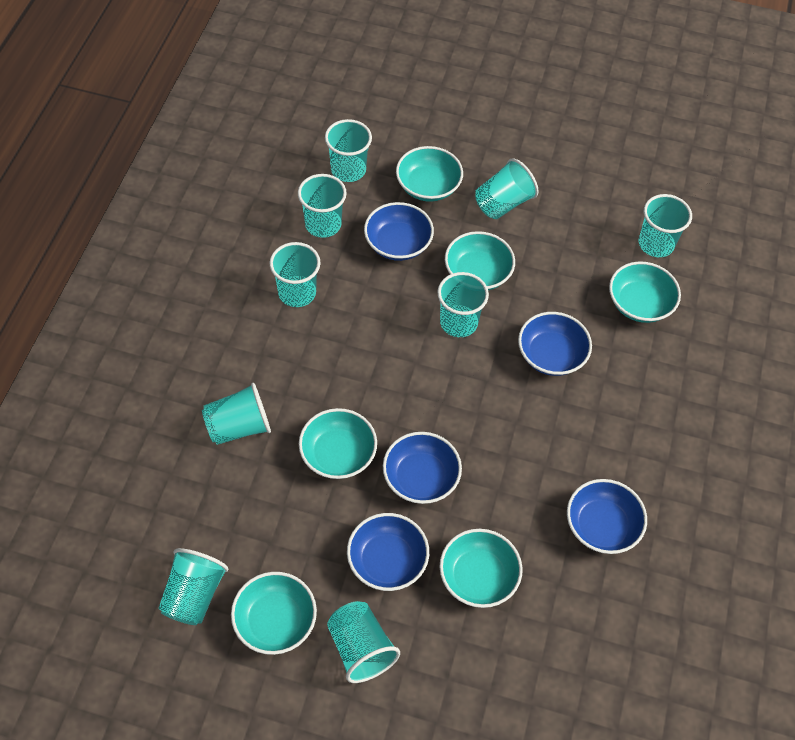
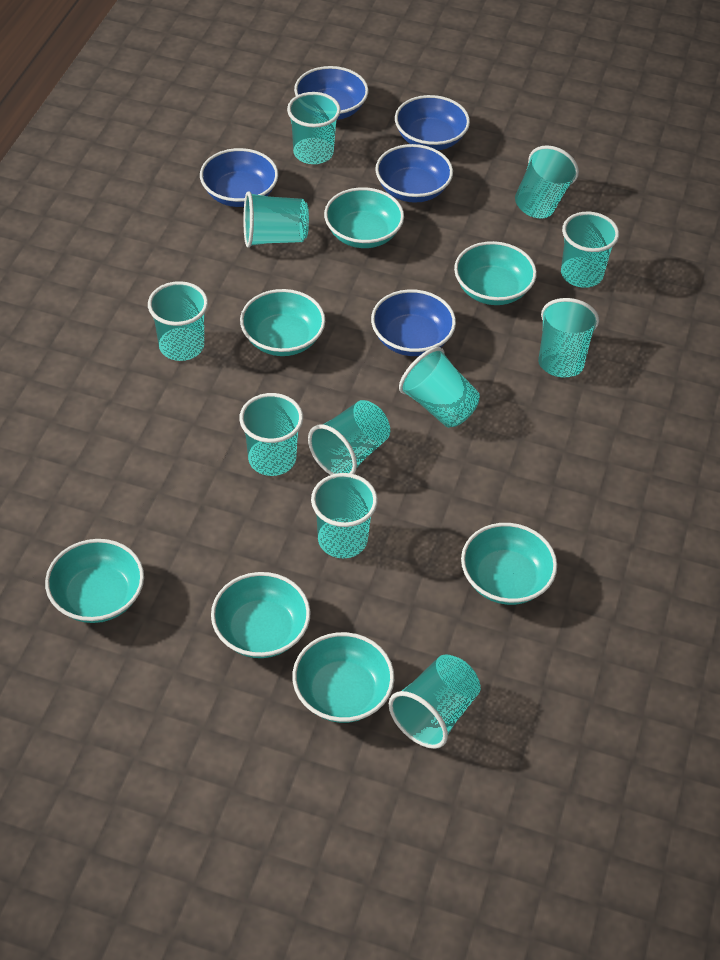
turquoise bowl: 6 -> 7
turquoise cup: 9 -> 11

